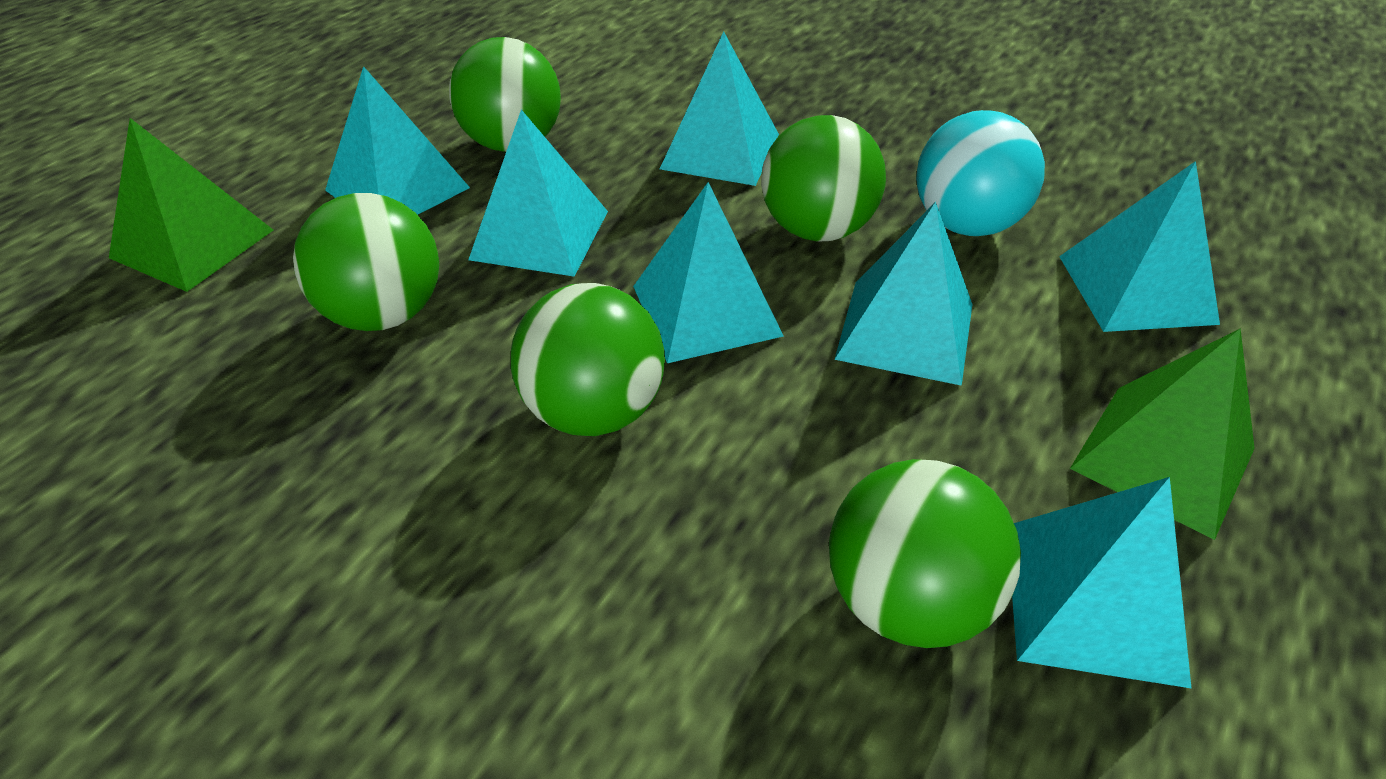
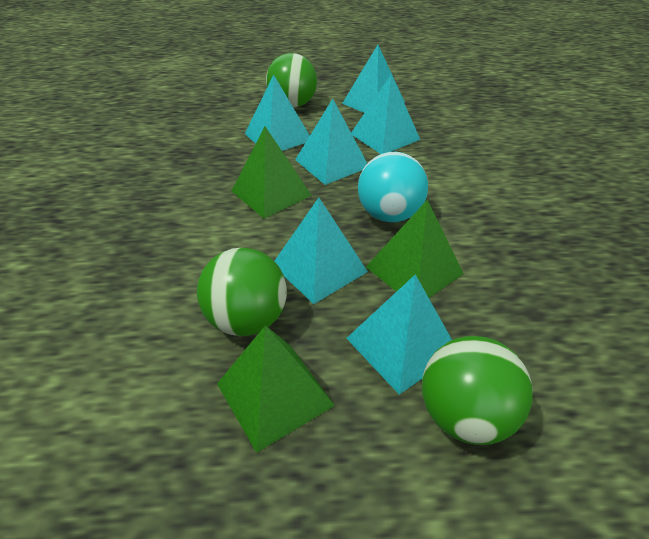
green ball: 5 -> 3
green pyramid: 2 -> 3
turquoise pyramid: 7 -> 6

